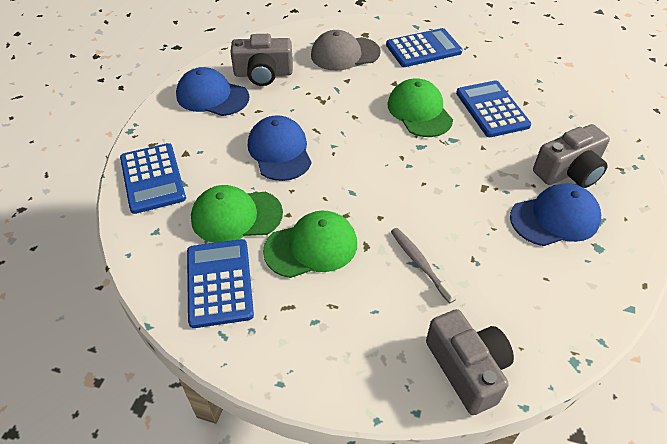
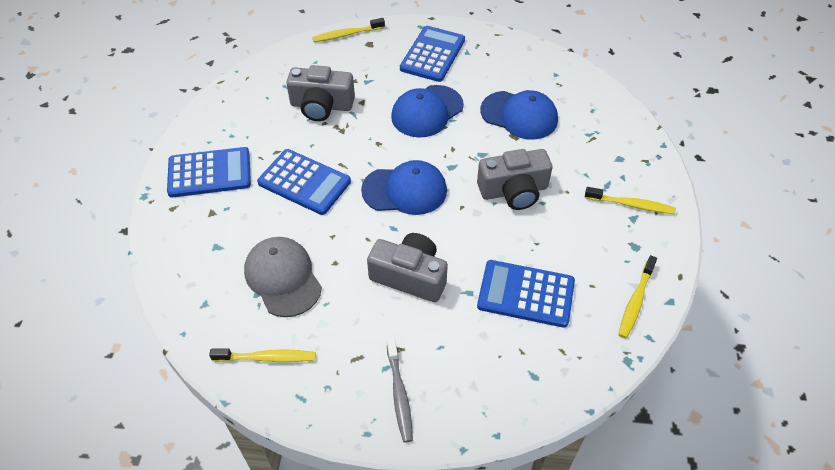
green cap: 3 -> 0
yellow toothbrush: 0 -> 4

